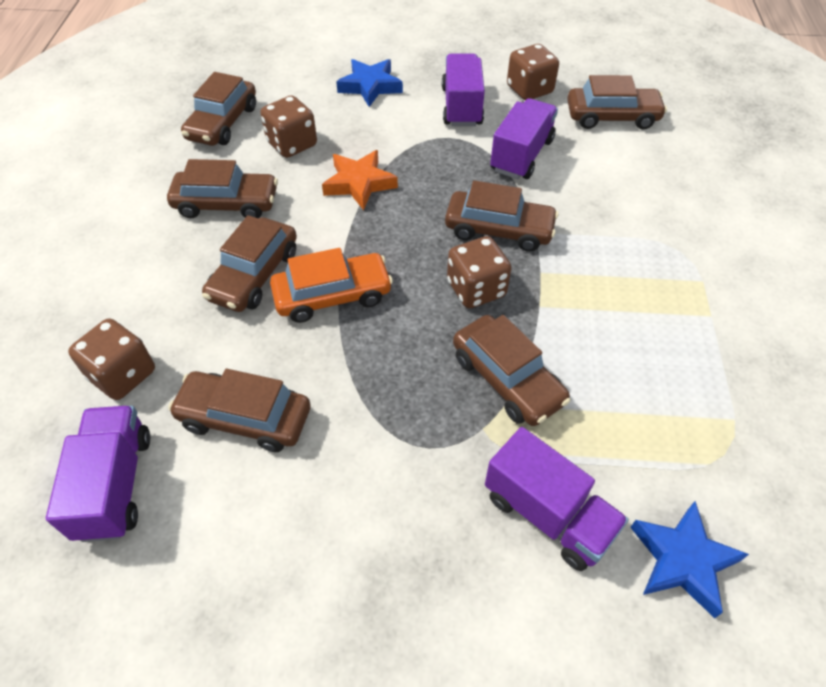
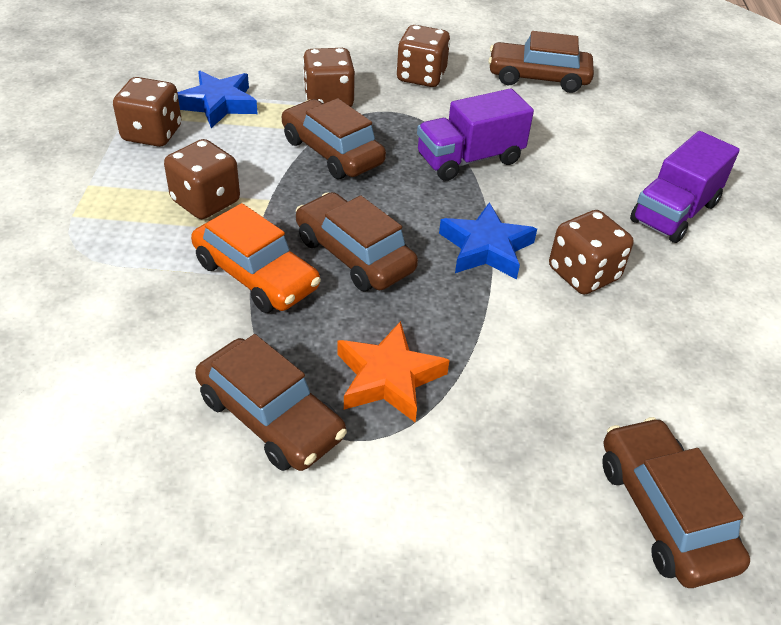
brown car: 7 -> 5
brown dice: 4 -> 5
purple truck: 4 -> 2

